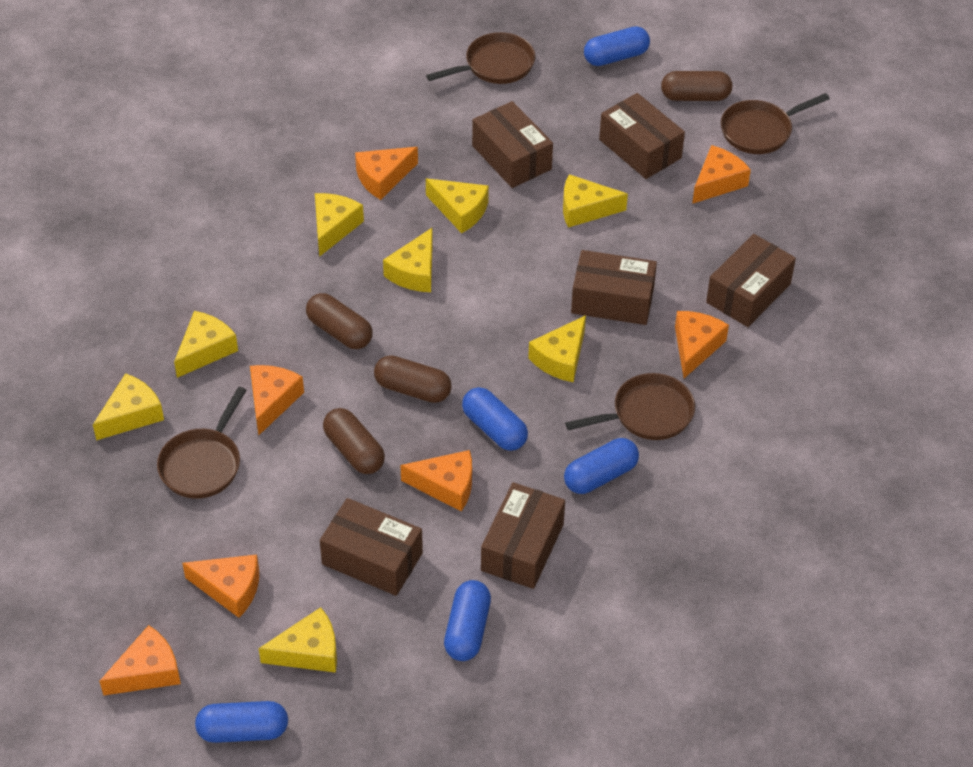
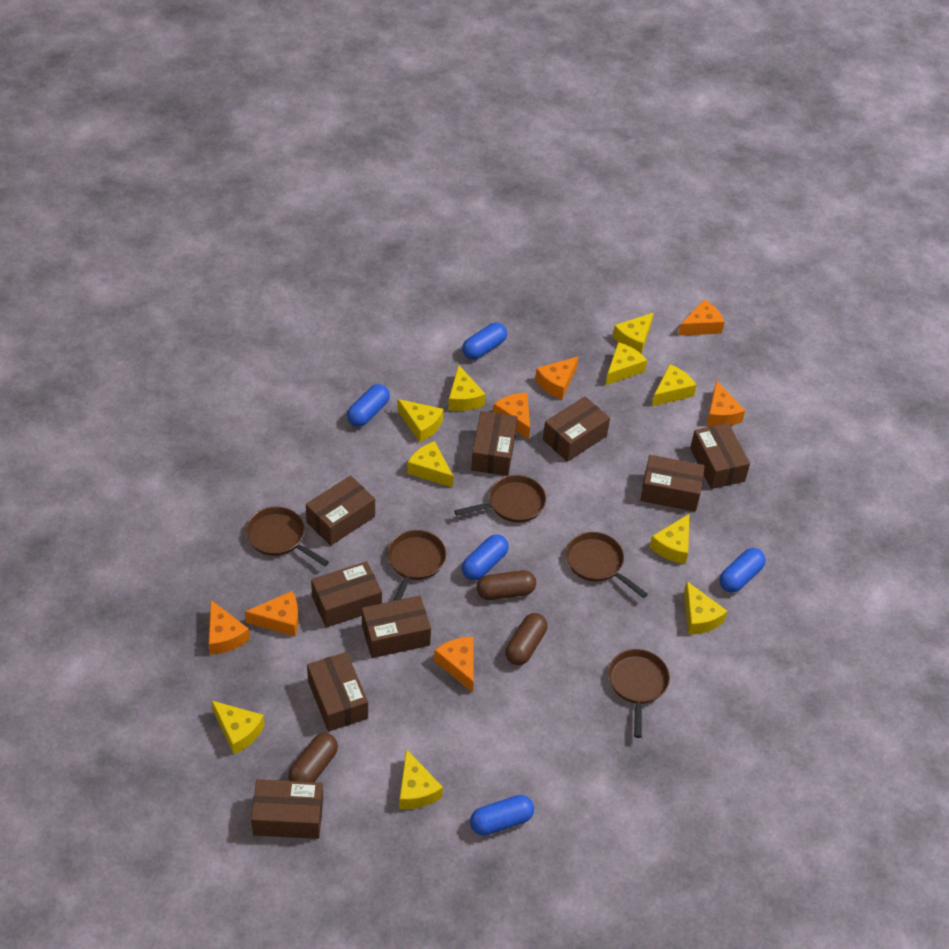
brown box: 6 -> 9
brown capsule: 4 -> 3
brown pan: 4 -> 5
yellow cheese: 8 -> 10

